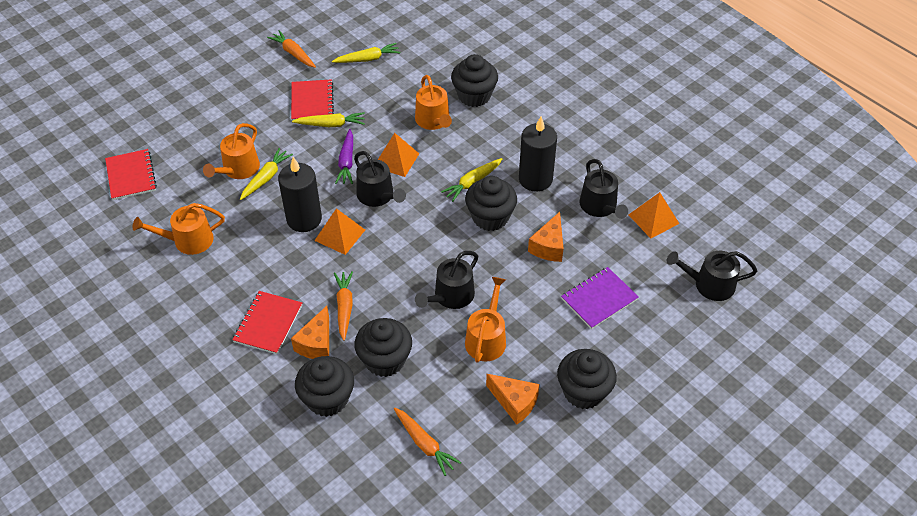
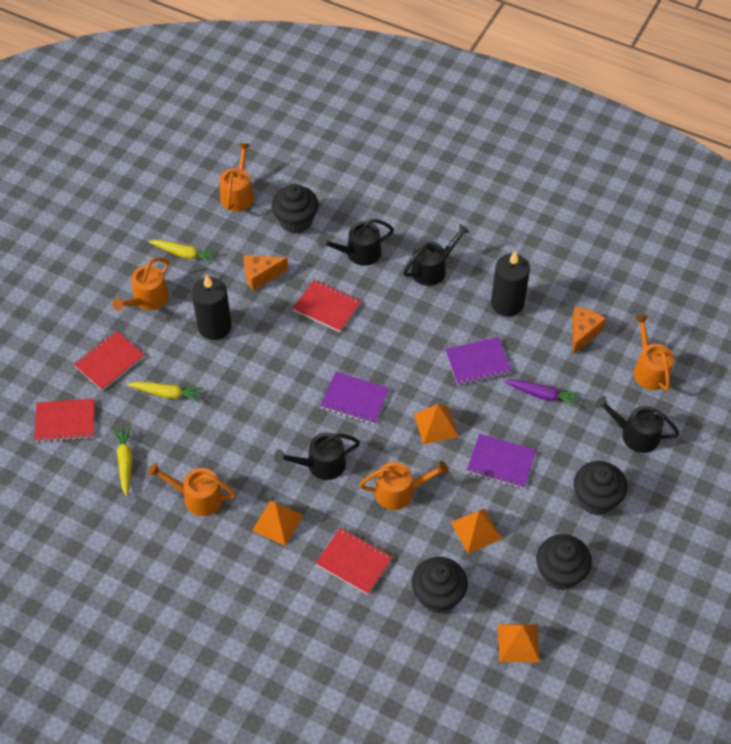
black cupcake: 5 -> 4
orange carrot: 3 -> 0
orange cheese: 3 -> 2
orange pyramid: 3 -> 4
orange watering can: 4 -> 5
purple notebook: 1 -> 3
red notebook: 3 -> 4
yellow carrot: 4 -> 3

